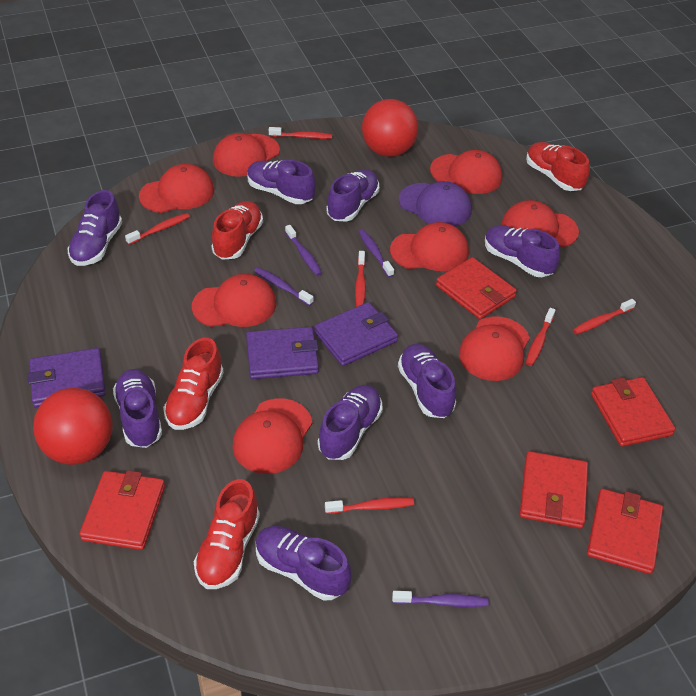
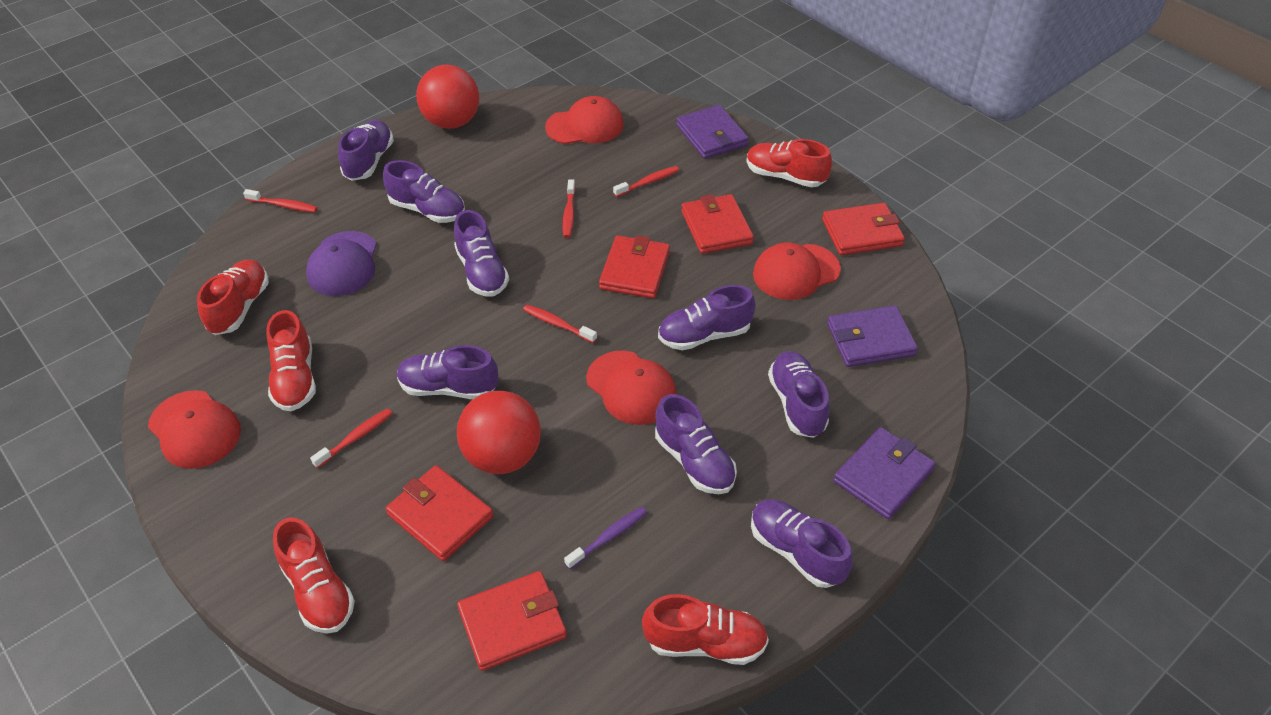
purple toothbrush: 4 -> 1
red cap: 8 -> 4
red shoe: 4 -> 5
red toothbrush: 6 -> 5

